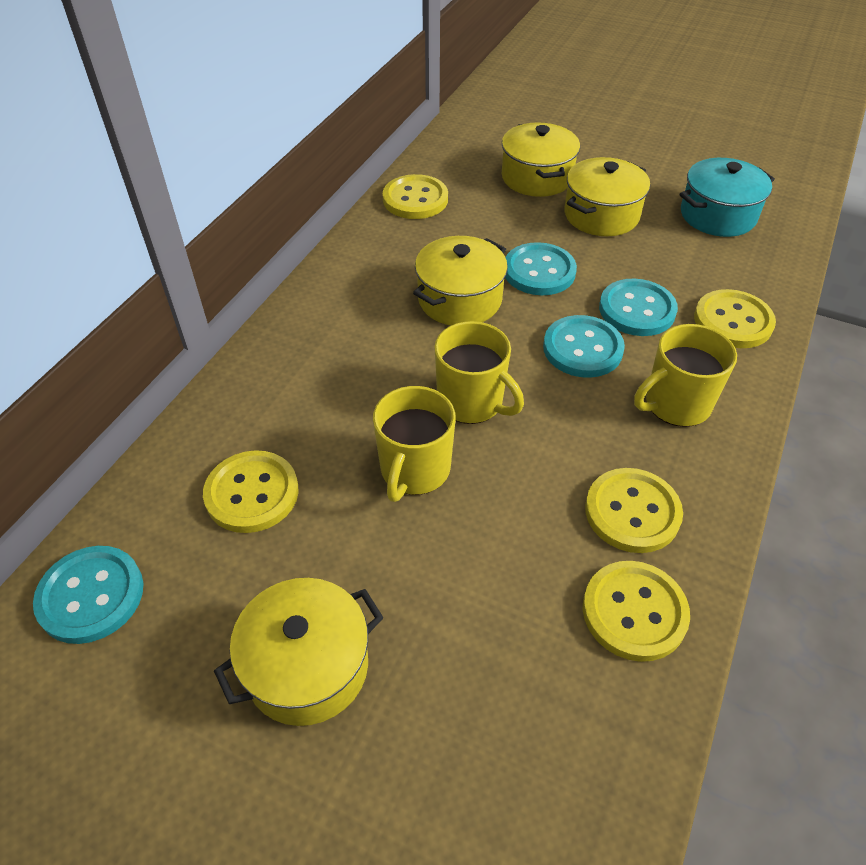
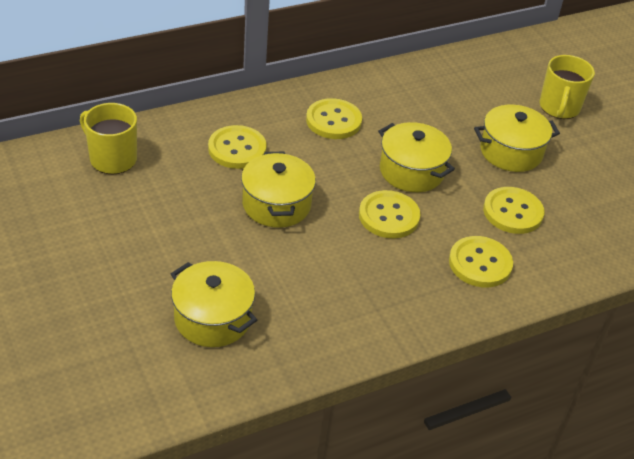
turquoise button: 4 -> 0
turquoise pot: 1 -> 0
yellow mug: 3 -> 2

